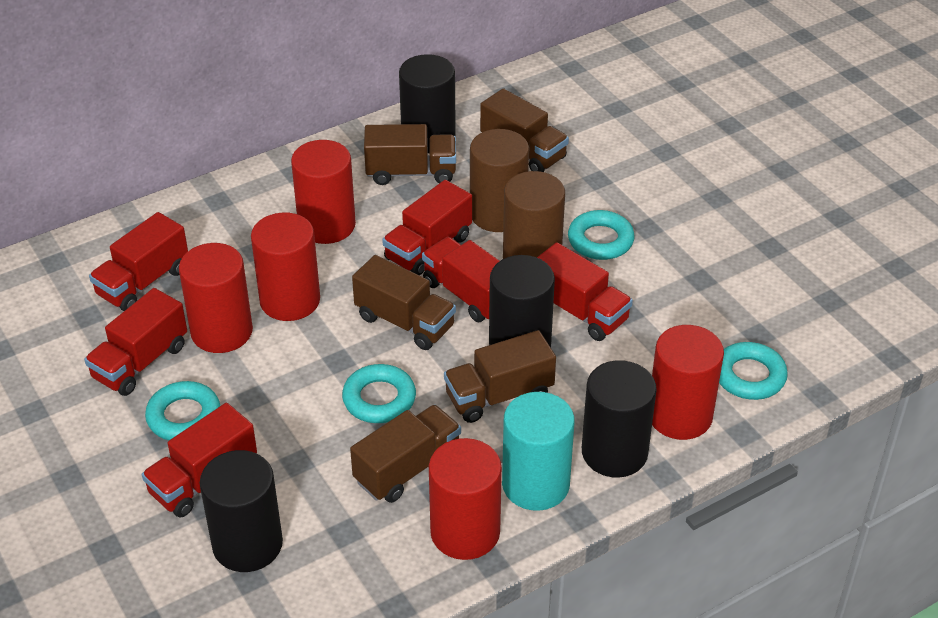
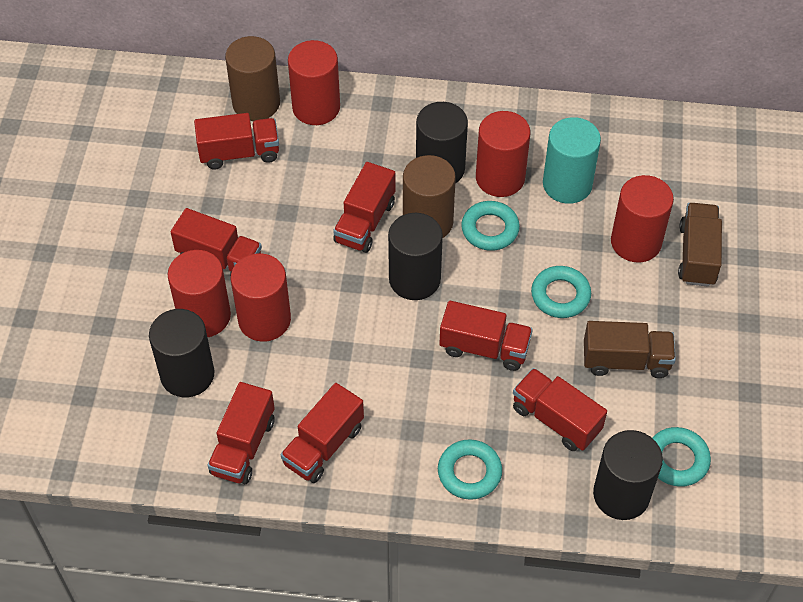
brown truck: 5 -> 2
red truck: 6 -> 7

